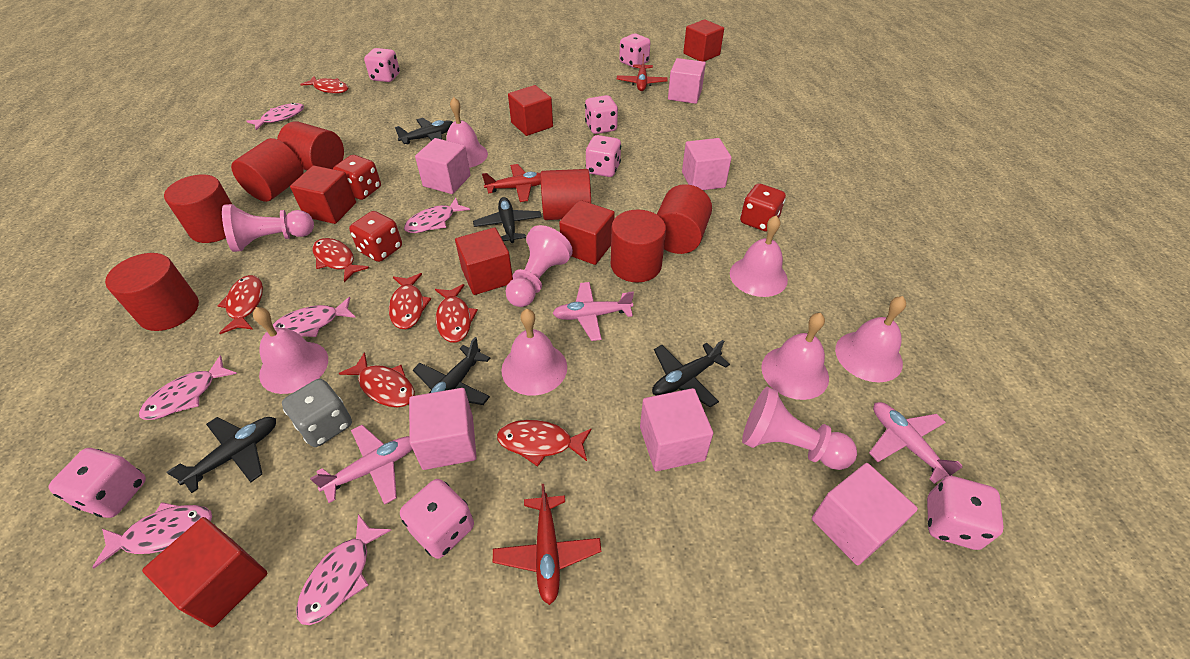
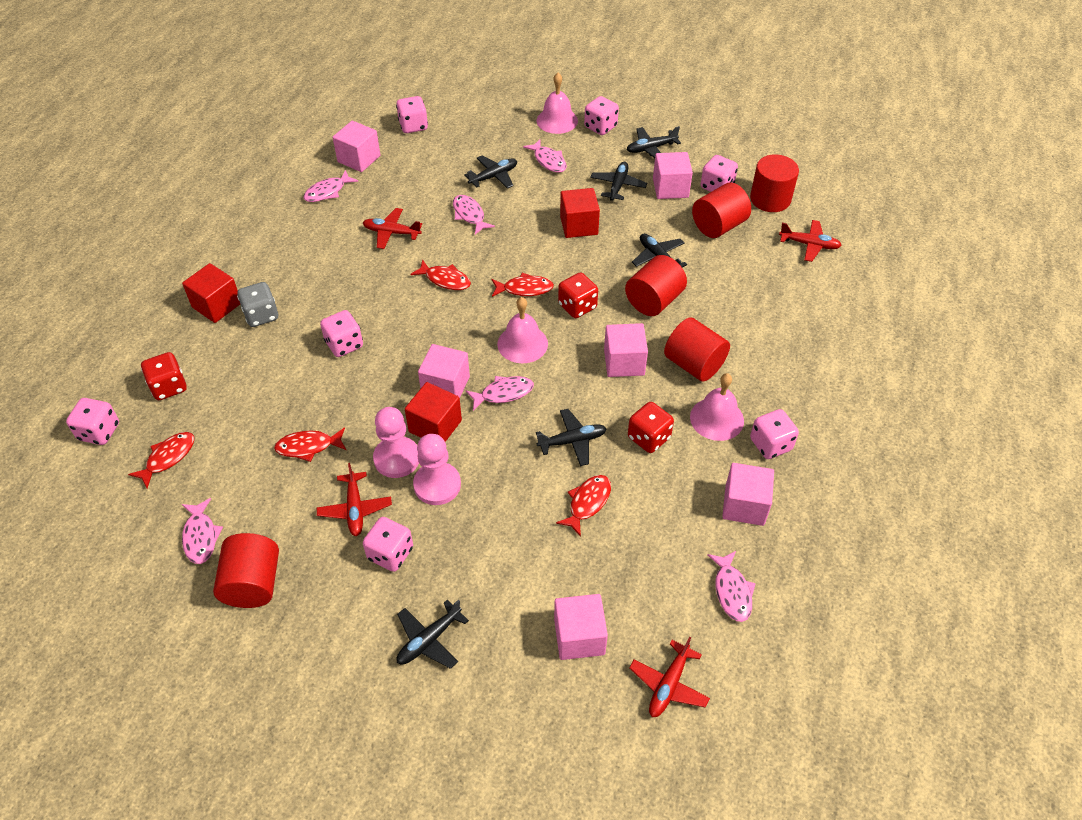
black plane: 5 -> 6
pink bell: 6 -> 3
pink pawn: 3 -> 2
pink plane: 3 -> 0
red cube: 6 -> 3
red cylinder: 7 -> 5
red fish: 7 -> 5
red plane: 3 -> 4

